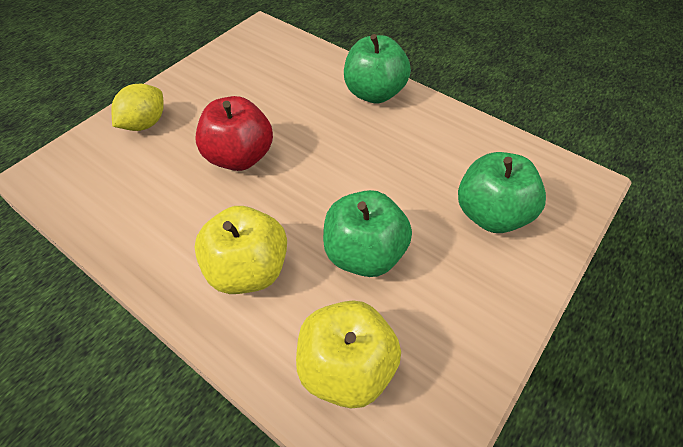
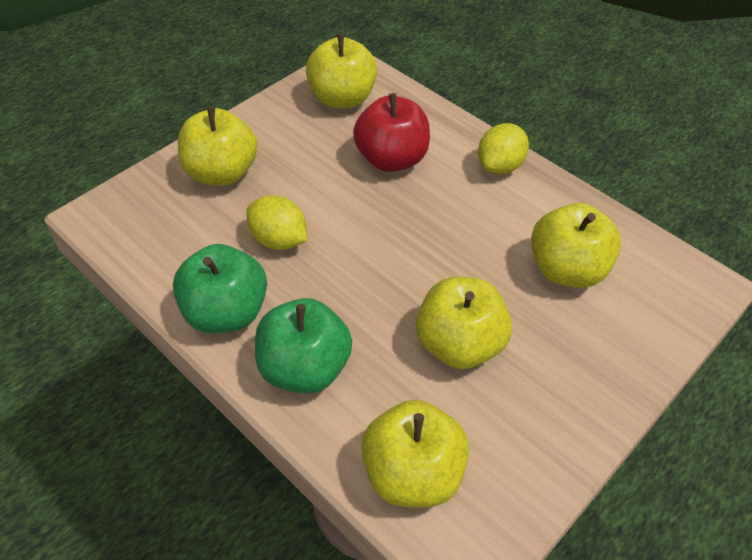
green apple: 3 -> 2
yellow apple: 2 -> 5
yellow lemon: 1 -> 2

